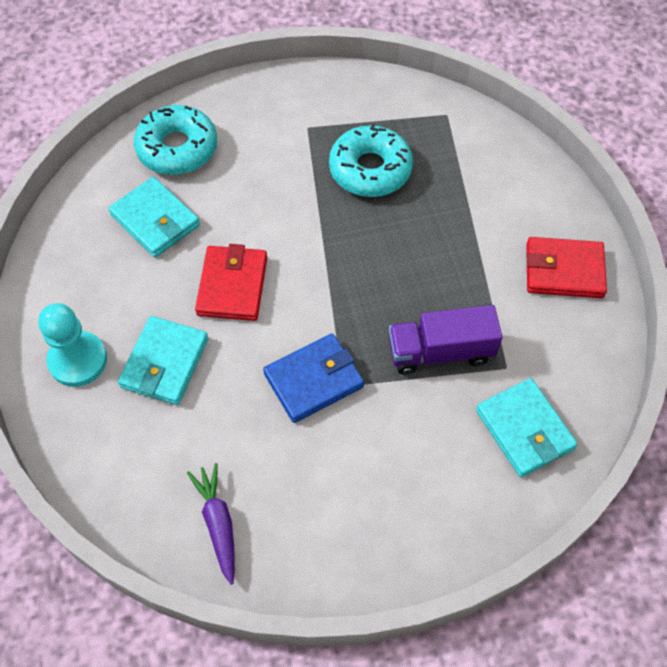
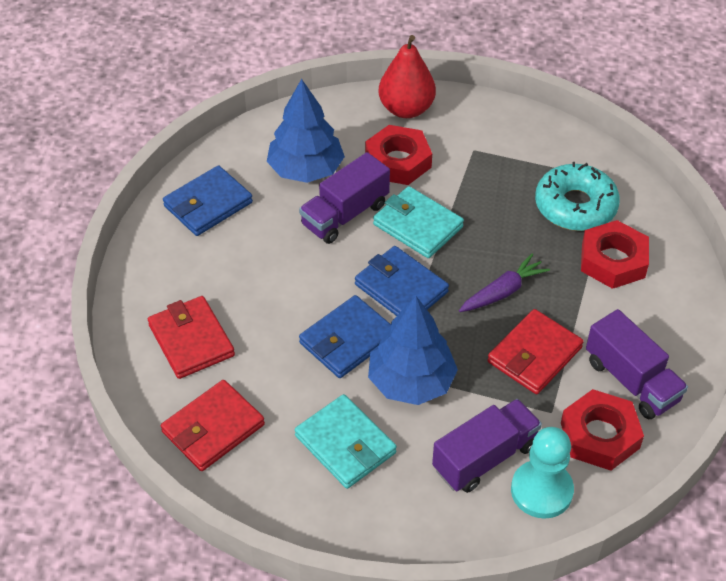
blue tree: 0 -> 2
blue wallet: 1 -> 3
purple truck: 1 -> 3
red nut: 0 -> 3
red pear: 0 -> 1
red wallet: 2 -> 3
turquoise donut: 2 -> 1
turquoise wallet: 3 -> 2

